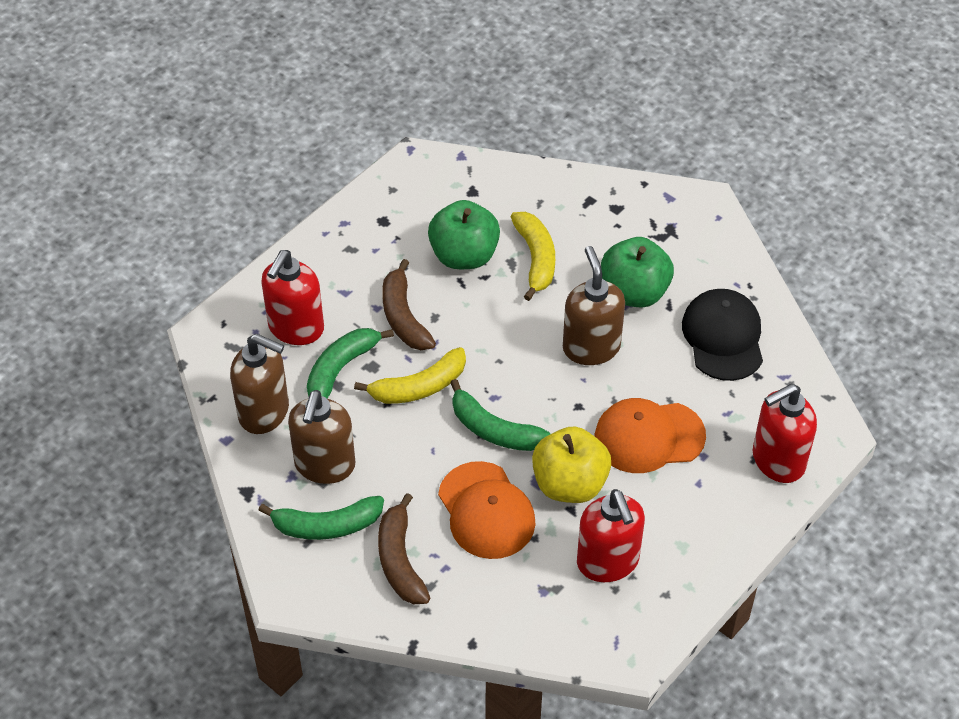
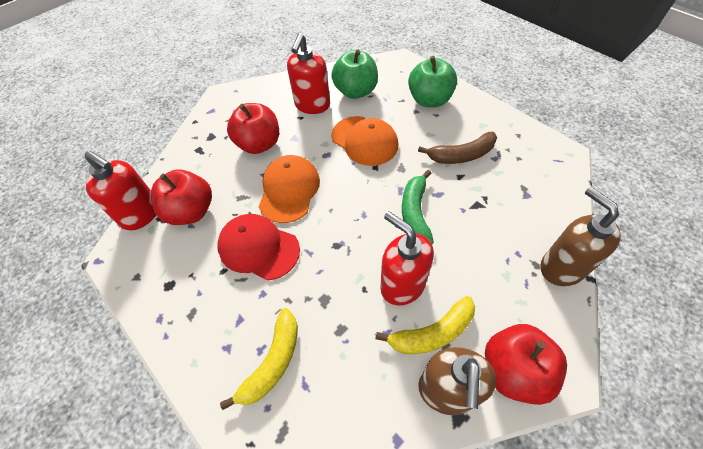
black cap: 1 -> 0
brown banana: 2 -> 1
brown soap dispenser: 3 -> 2
green banana: 3 -> 1
red apple: 0 -> 3
red cap: 0 -> 1
yellow apple: 1 -> 0

